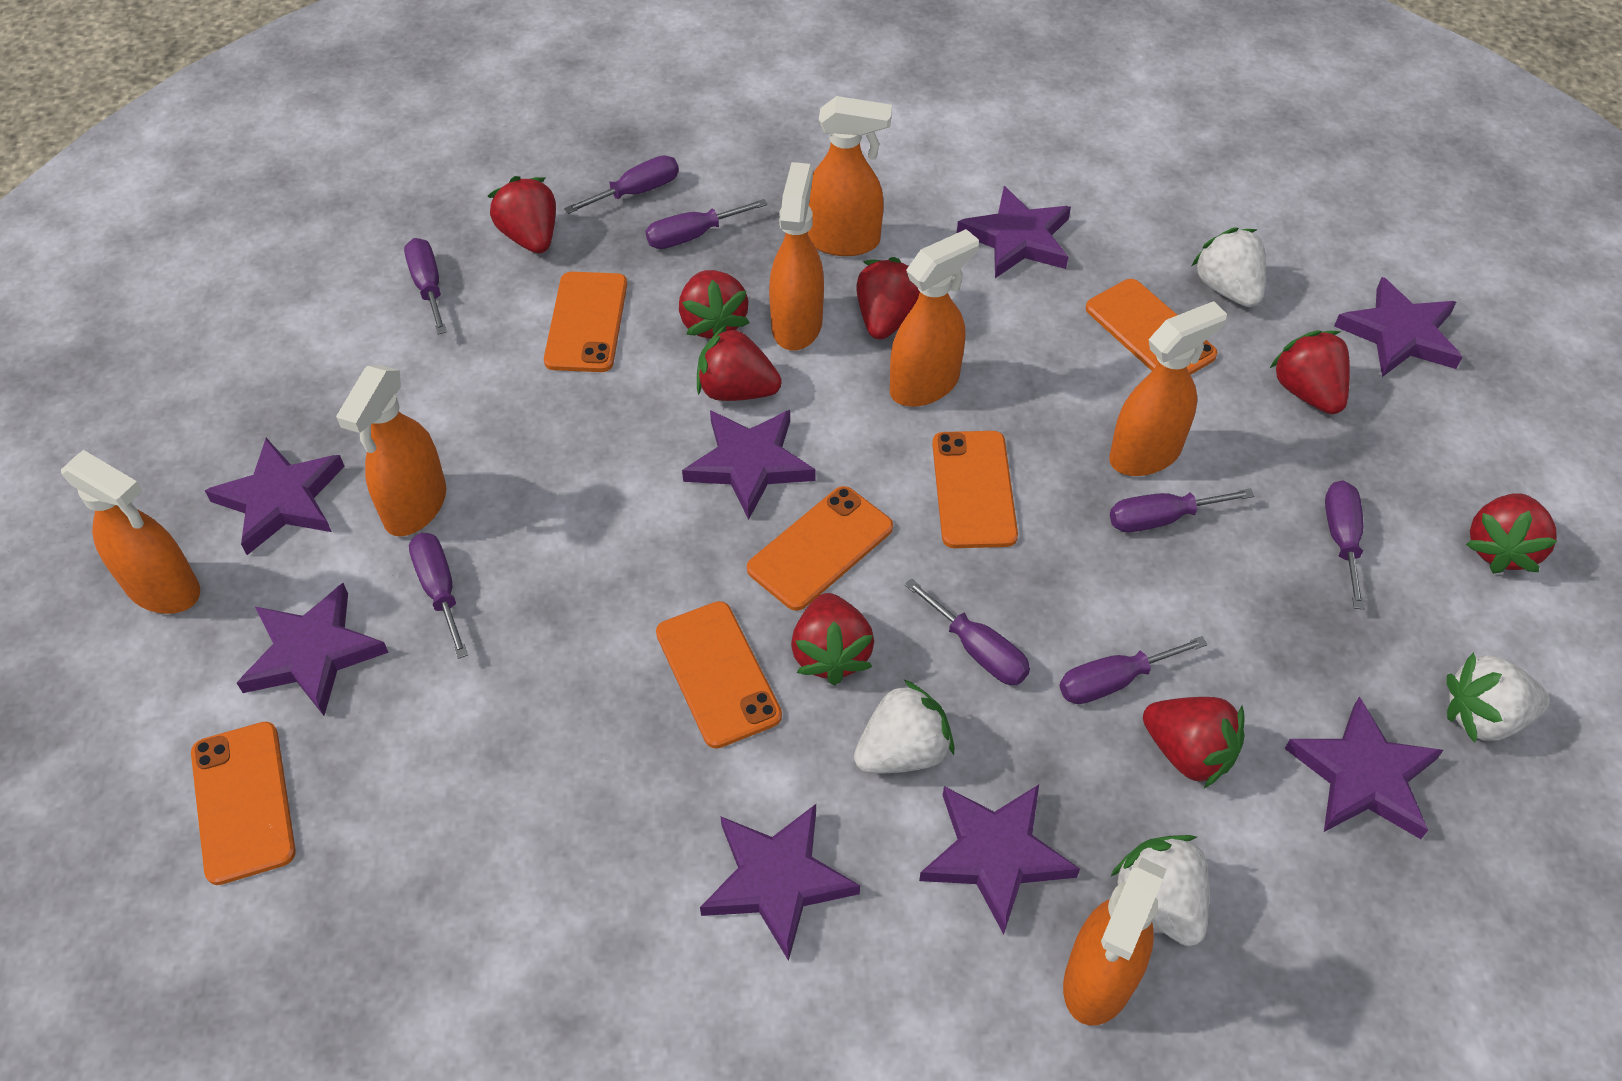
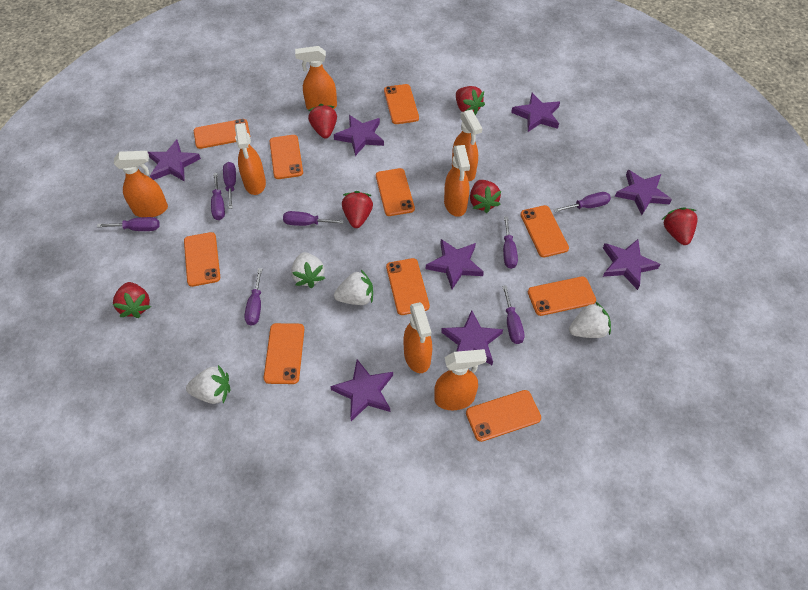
orange phone: 6 -> 10
red strawberry: 8 -> 6

